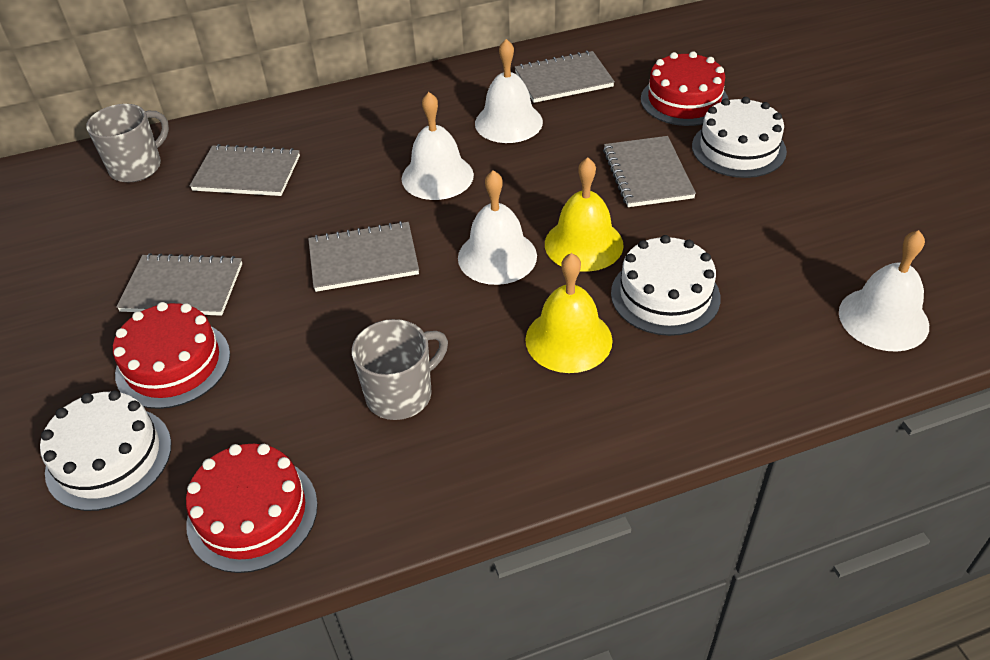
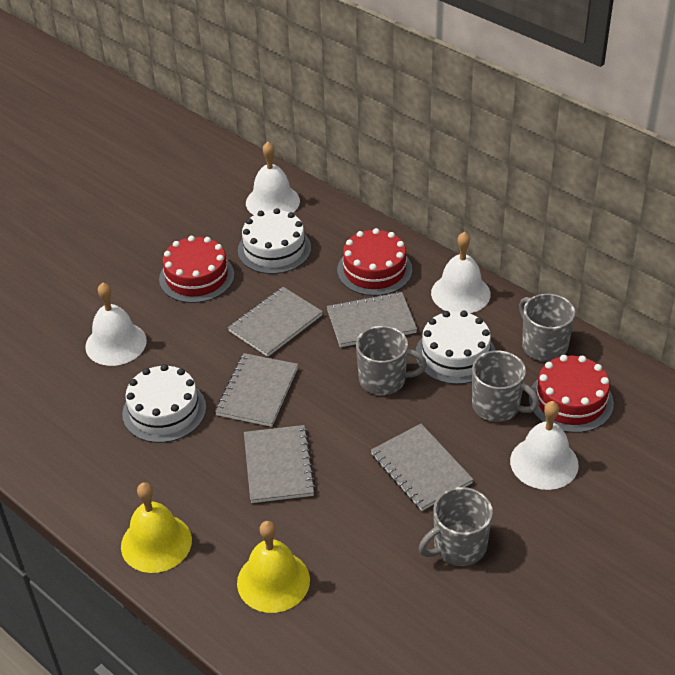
grey mug: 2 -> 4

